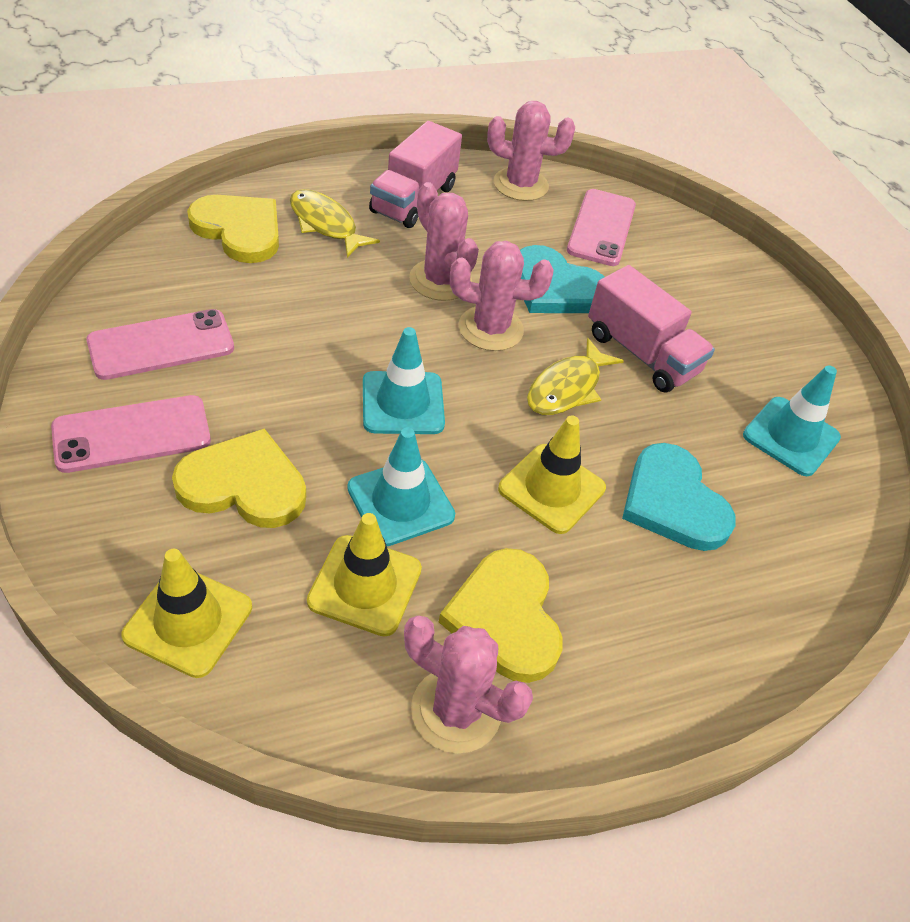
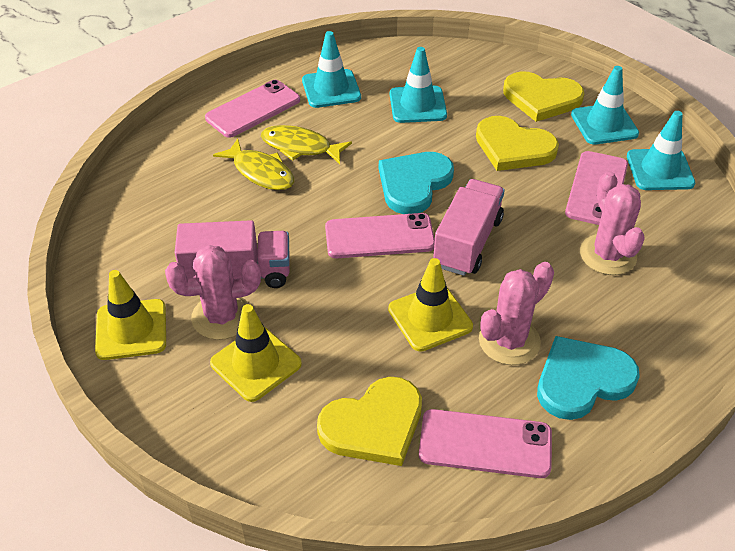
pink cactus: 4 -> 3
pink phone: 3 -> 4
turquoise traffic cone: 3 -> 4

